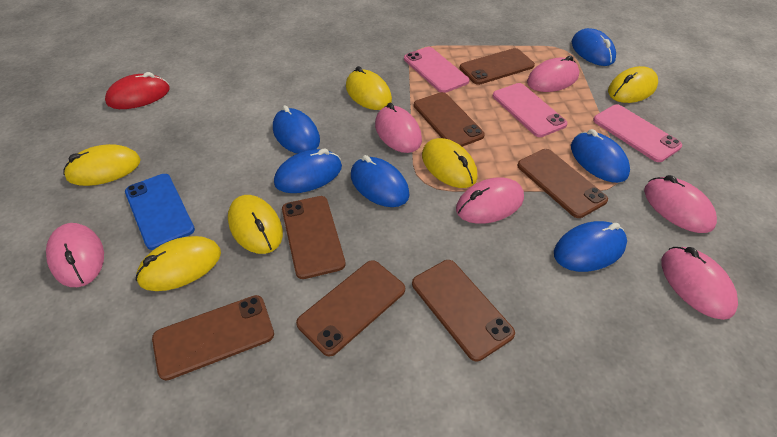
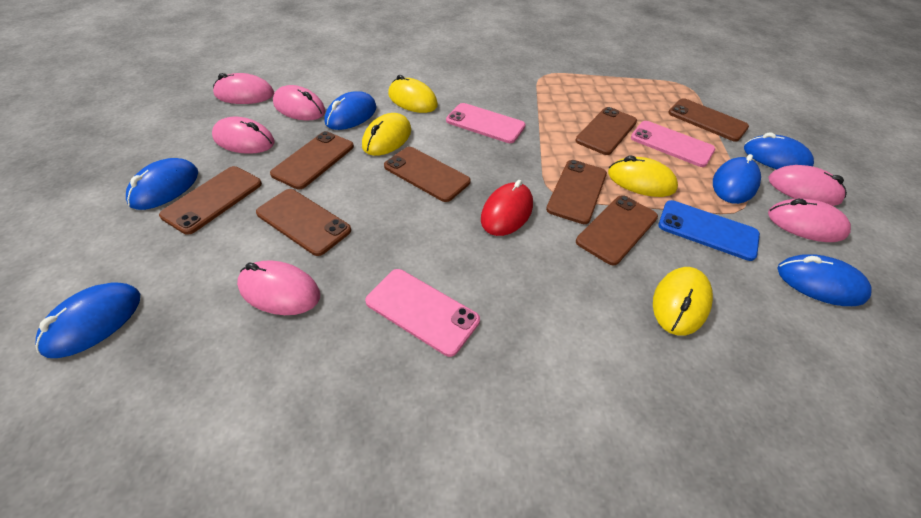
brown phone: 7 -> 8
yellow mouse: 6 -> 4

